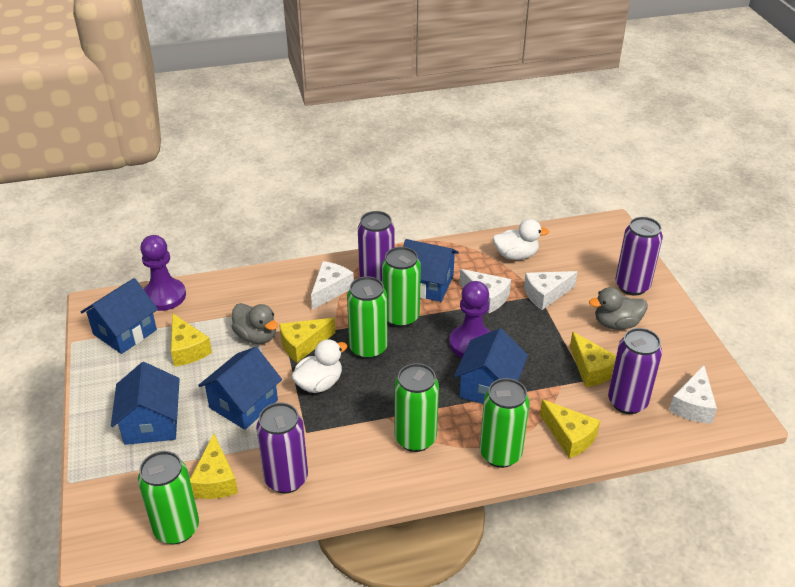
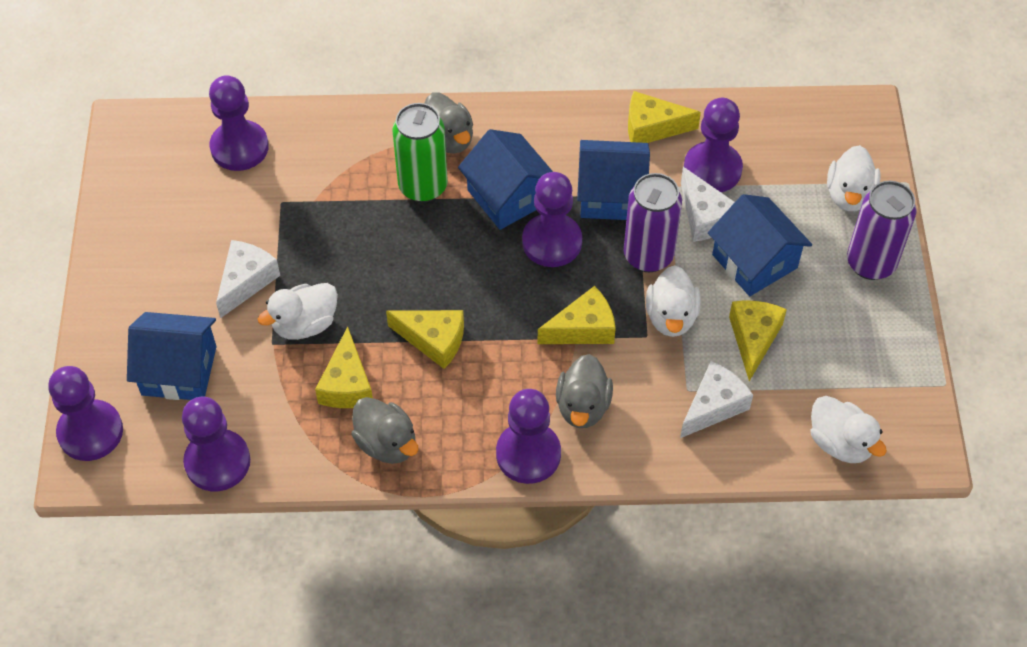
blue house: 5 -> 4
green can: 5 -> 1
grey duck: 2 -> 3
purple can: 4 -> 2
purple pawn: 2 -> 6
white cheese: 4 -> 3
white duck: 2 -> 4

